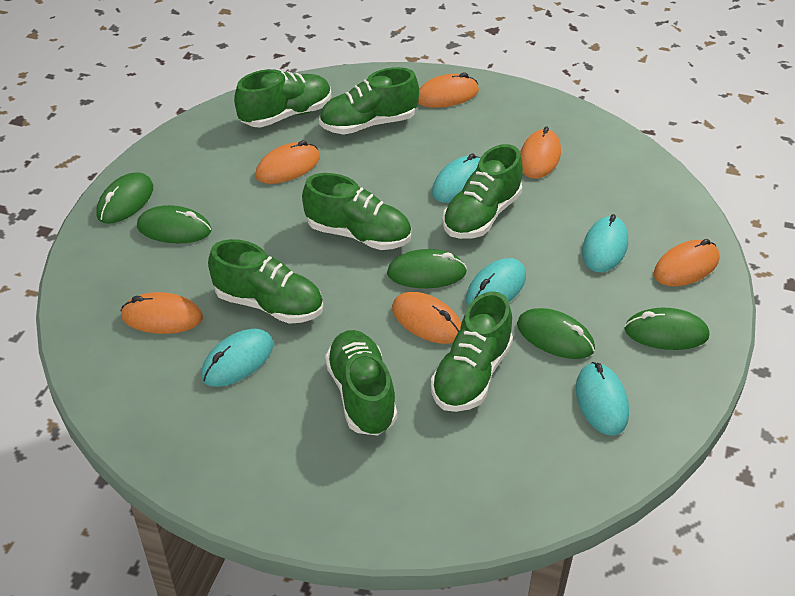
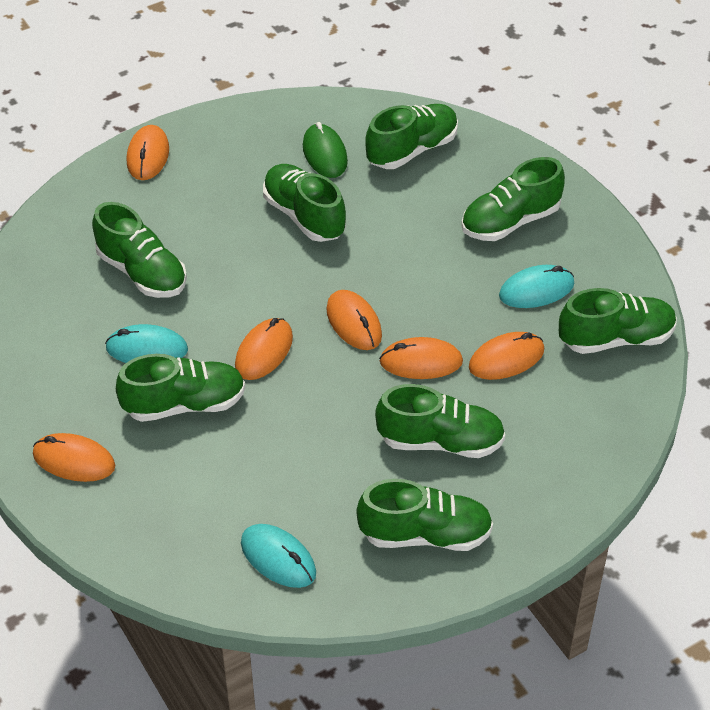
green mouse: 5 -> 1
green shoe: 7 -> 8
turquoise mouse: 5 -> 3

